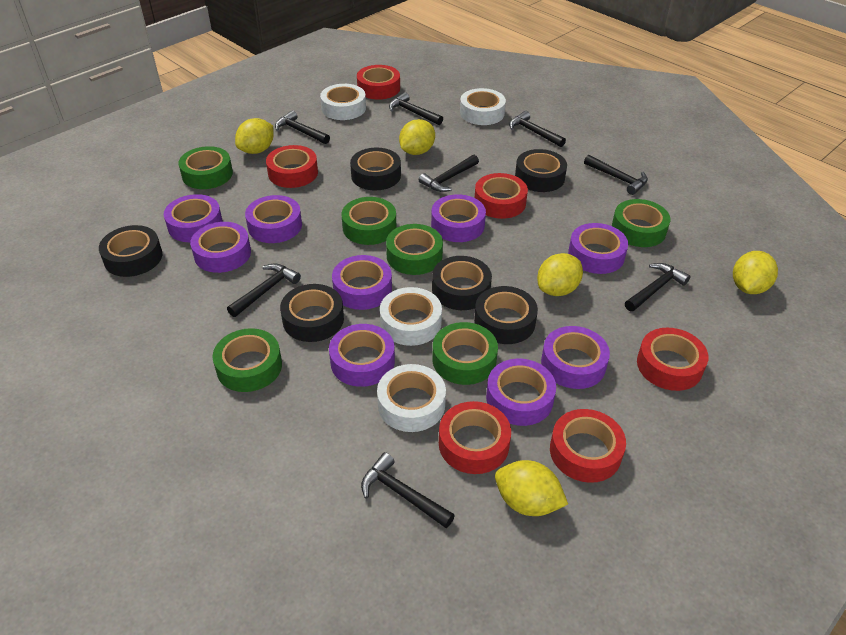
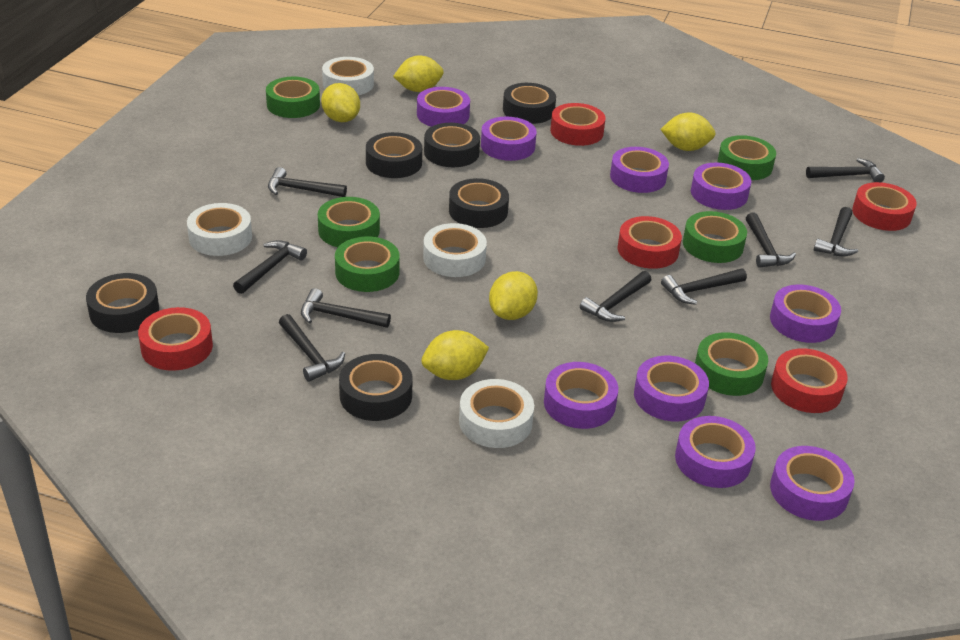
black hammer: 8 -> 9
red tape: 6 -> 5

